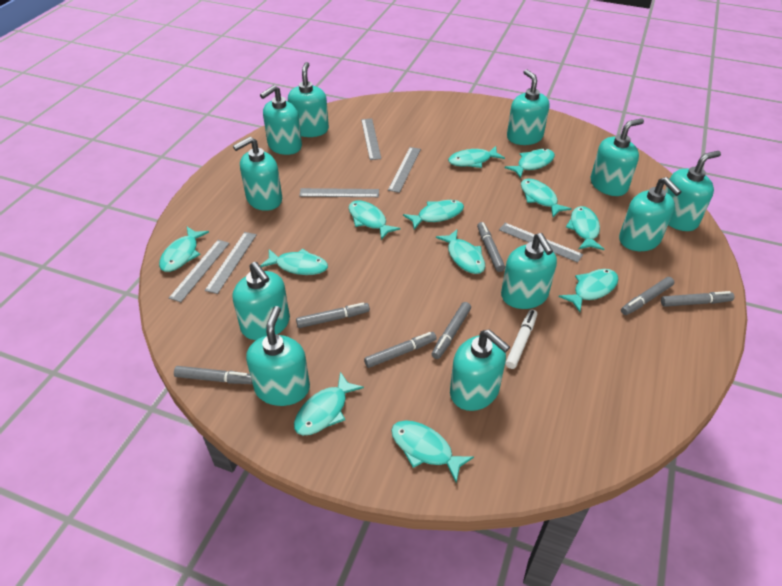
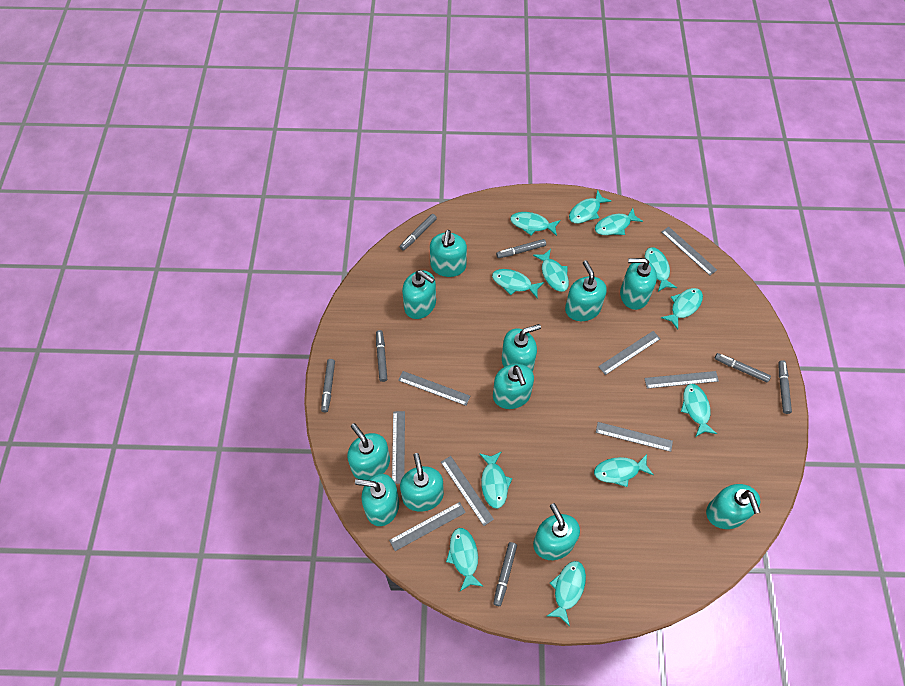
grey ruler: 6 -> 8
white marker: 1 -> 0

